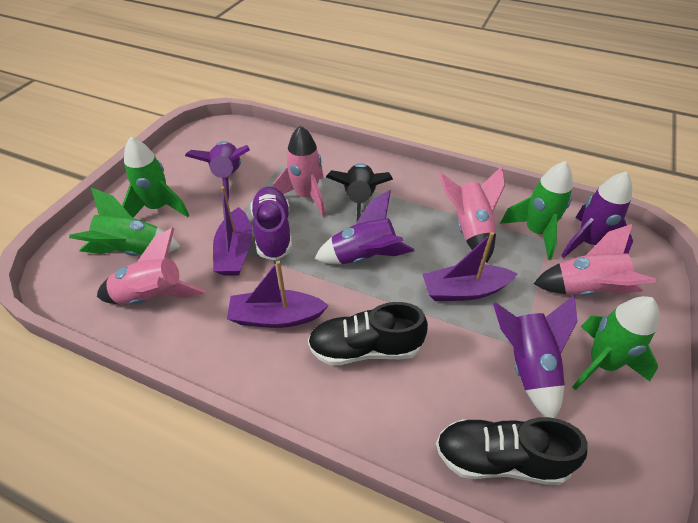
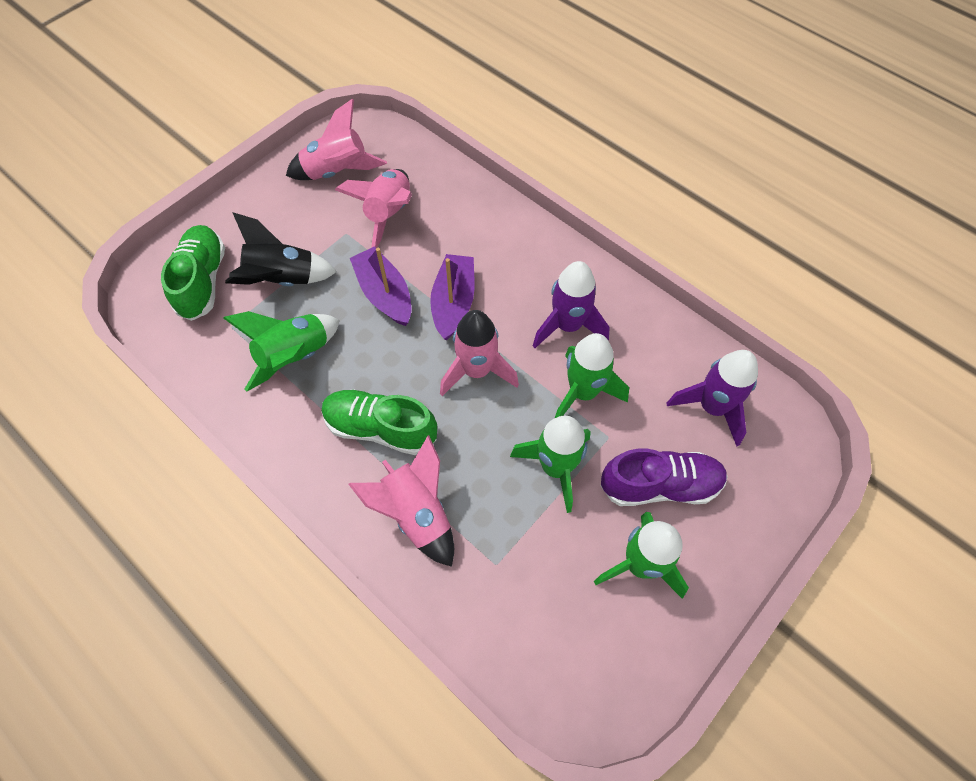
black shoe: 2 -> 0
green shoe: 0 -> 2
purple boat: 3 -> 2
purple rocket: 4 -> 2

